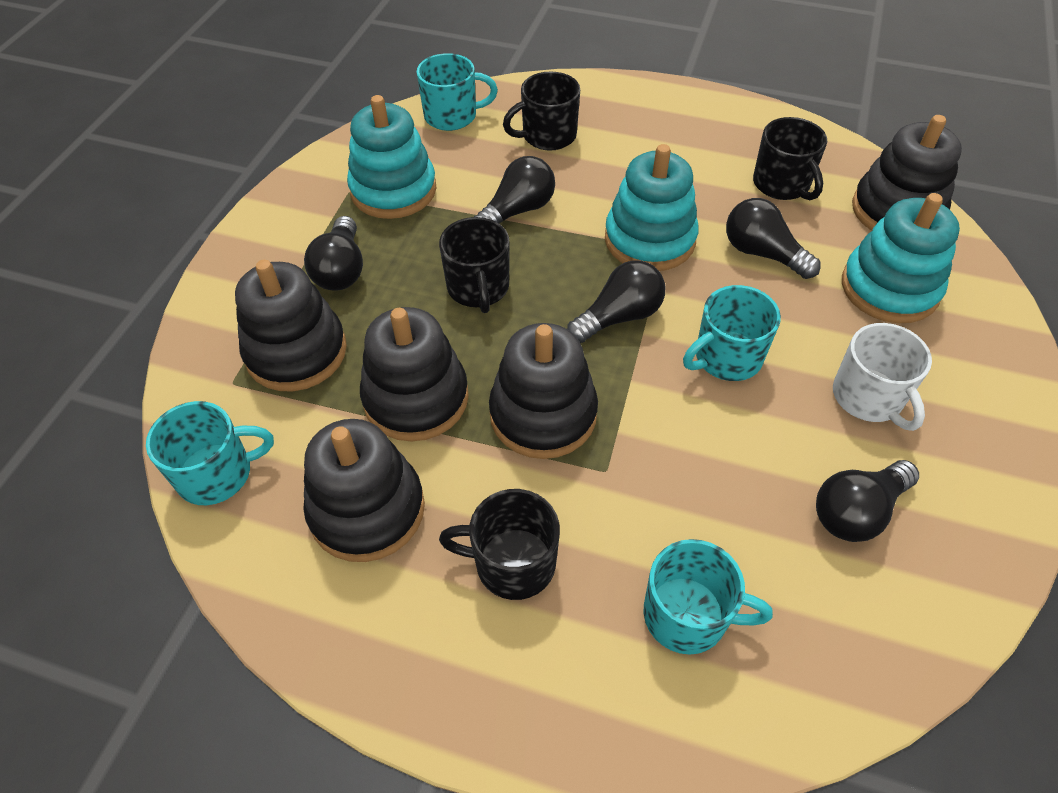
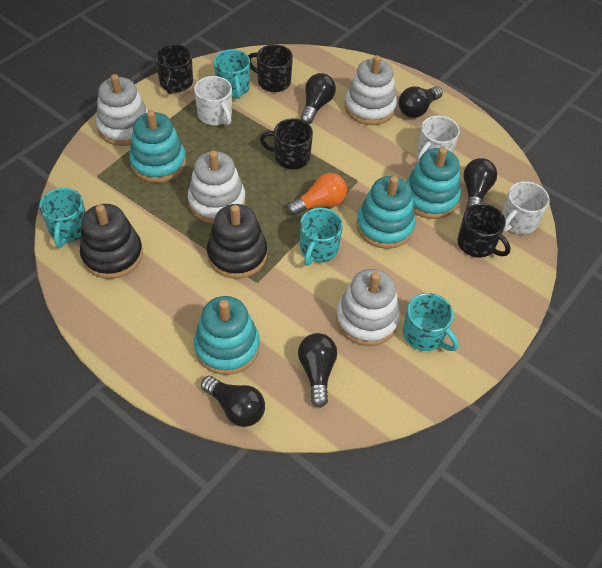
black stacking toy: 5 -> 2
orange light bulb: 0 -> 1
turquoise stacking toy: 3 -> 4
white mug: 1 -> 3
white stacking toy: 0 -> 4

